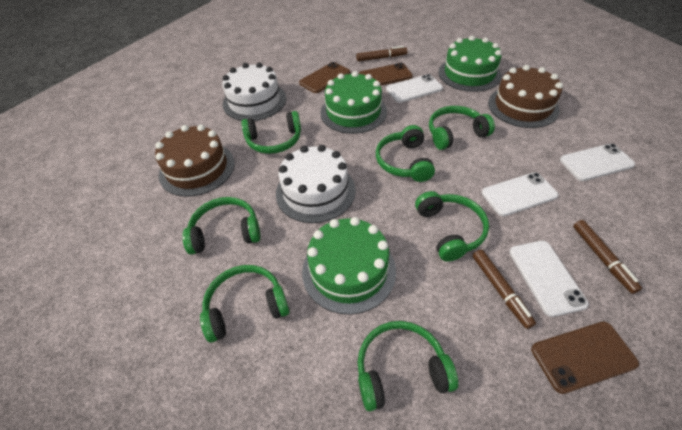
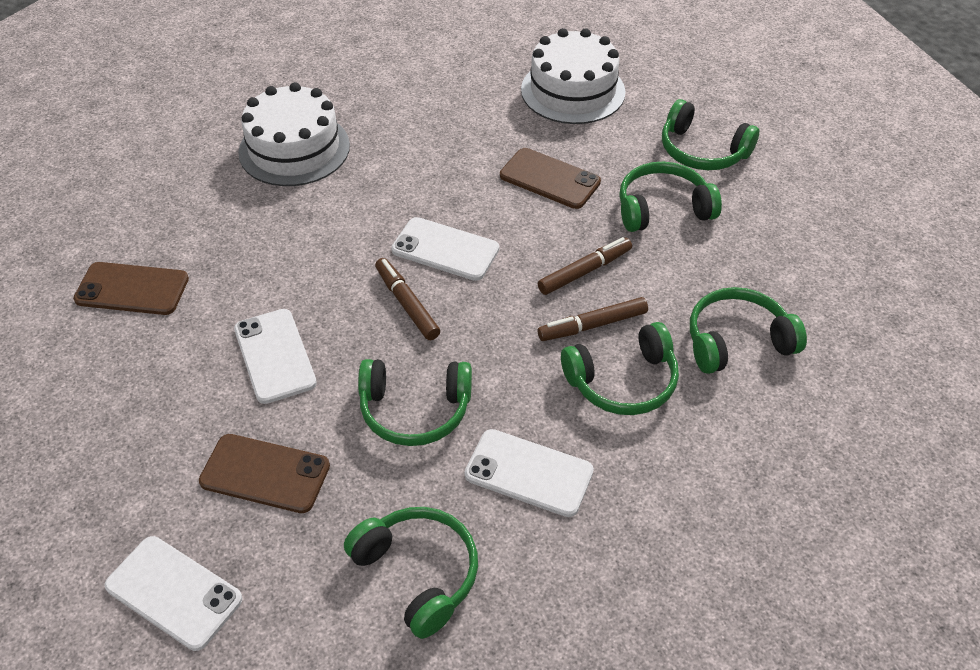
brown cake: 2 -> 0
green cake: 3 -> 0
green headphones: 7 -> 6

